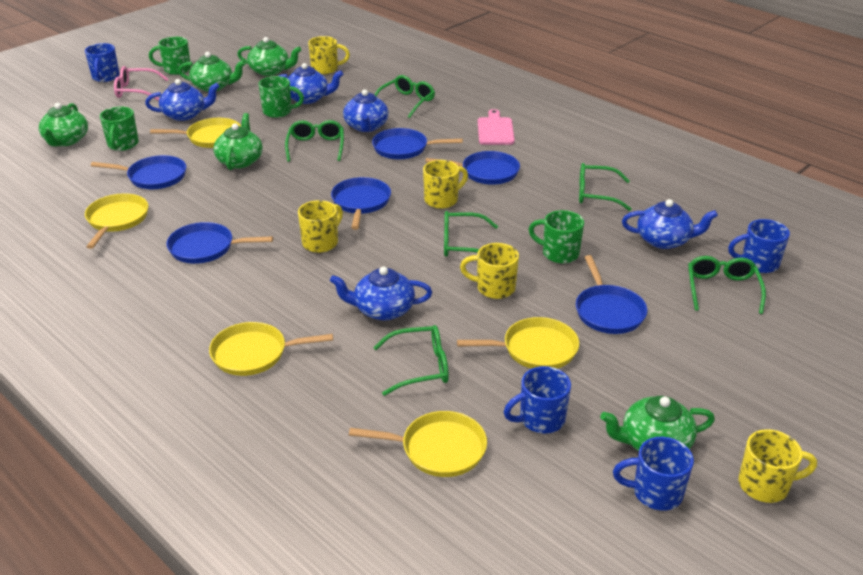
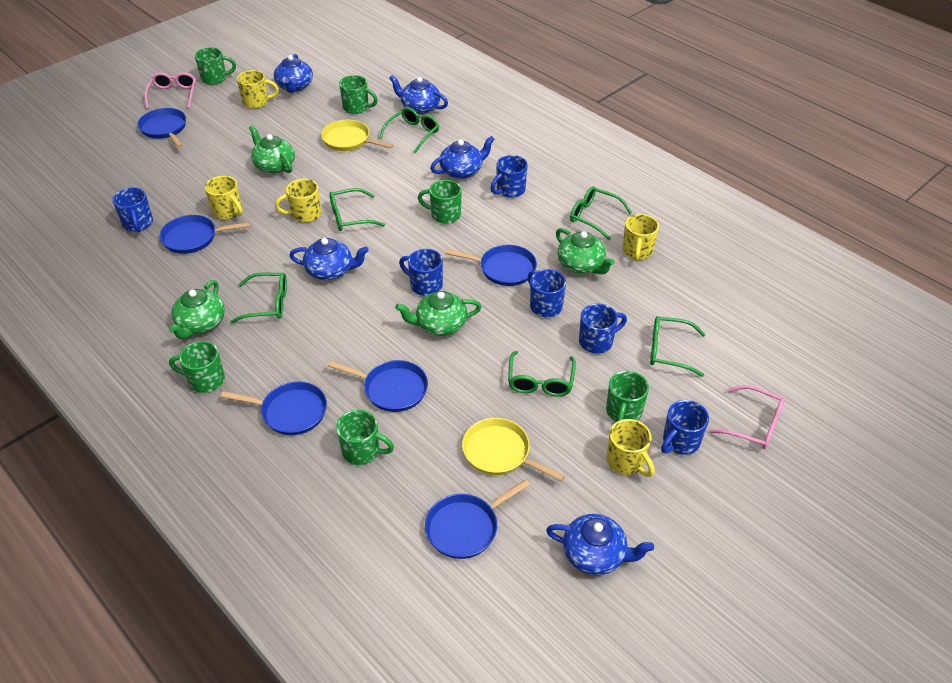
blue mug: 4 -> 6
green mug: 4 -> 6
green teapot: 5 -> 4
pink cutting board: 1 -> 0
pink glasses: 1 -> 2
yellow pan: 5 -> 2

